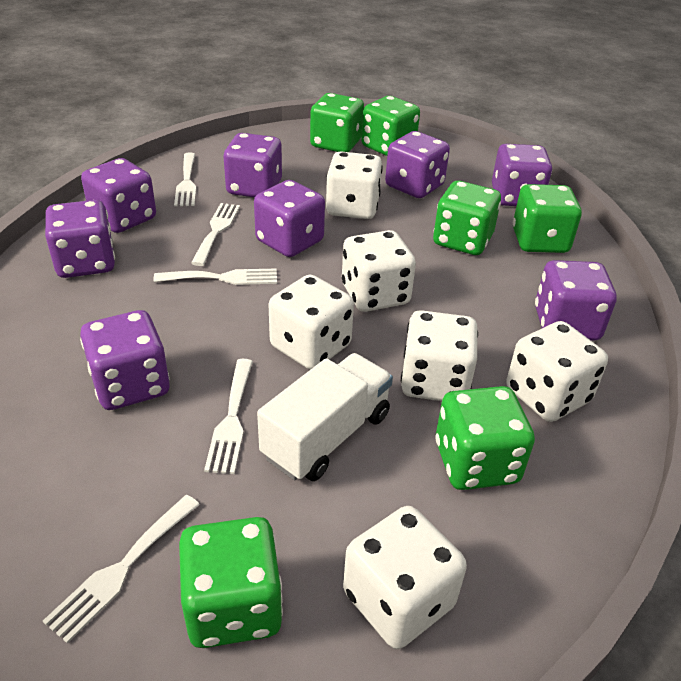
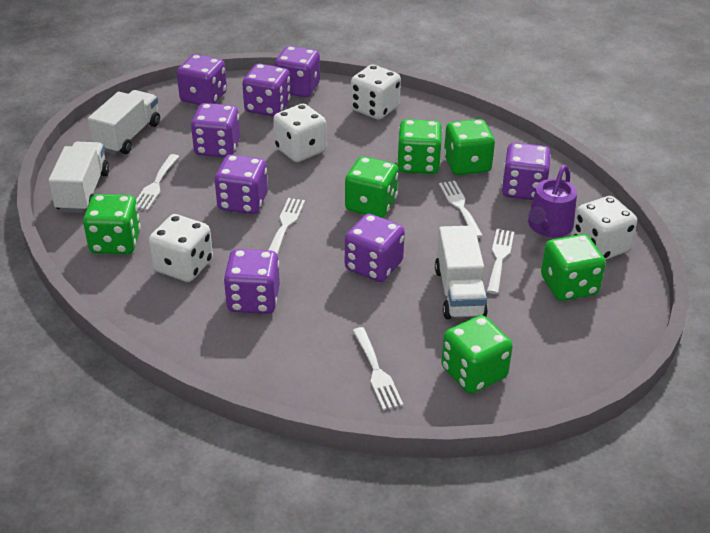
purple watering can: 0 -> 1
white dice: 6 -> 4
white truck: 1 -> 3

